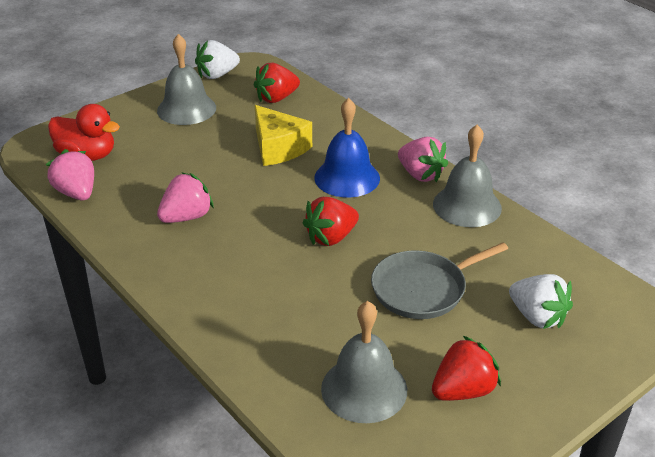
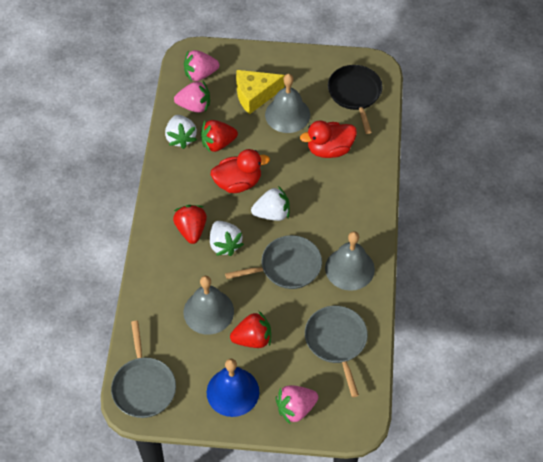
black pan: 0 -> 1
grey pan: 1 -> 3
red duck: 1 -> 2
white strawberry: 2 -> 3

